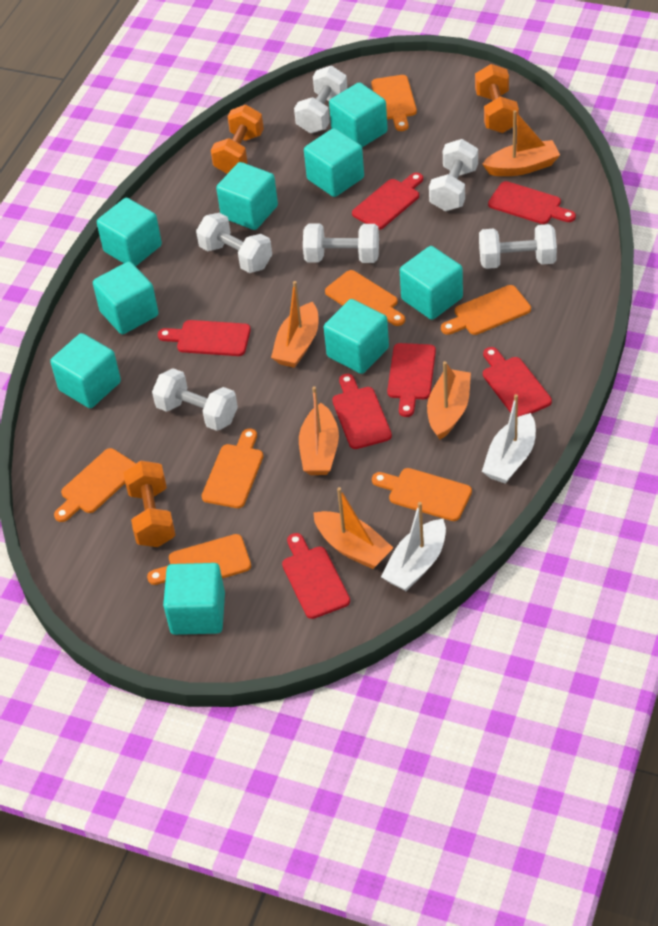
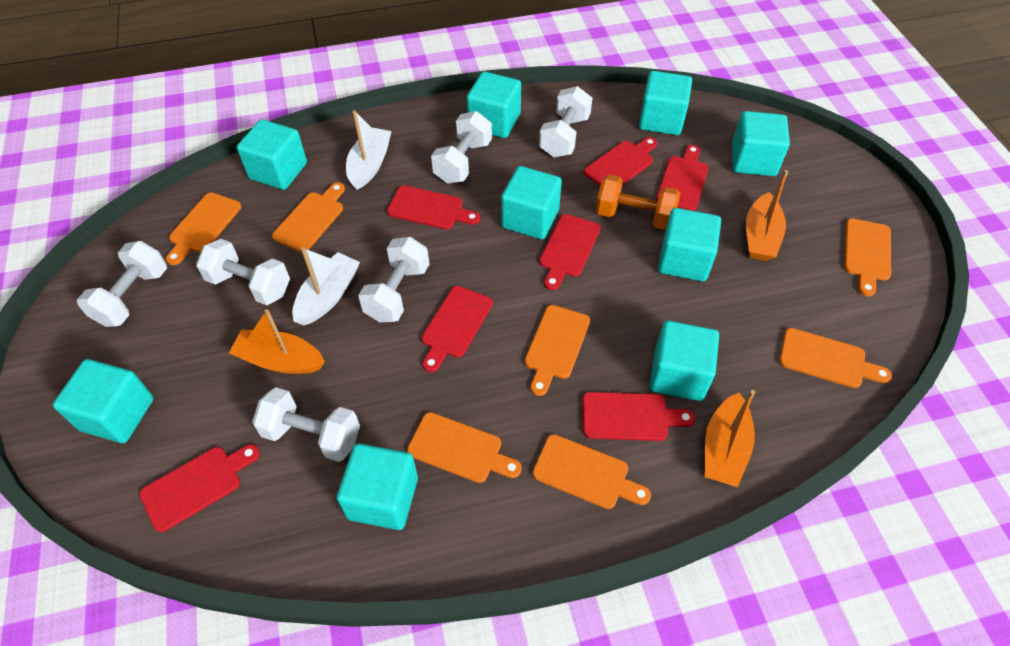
orange boat: 5 -> 3
orange dumbbell: 3 -> 1

